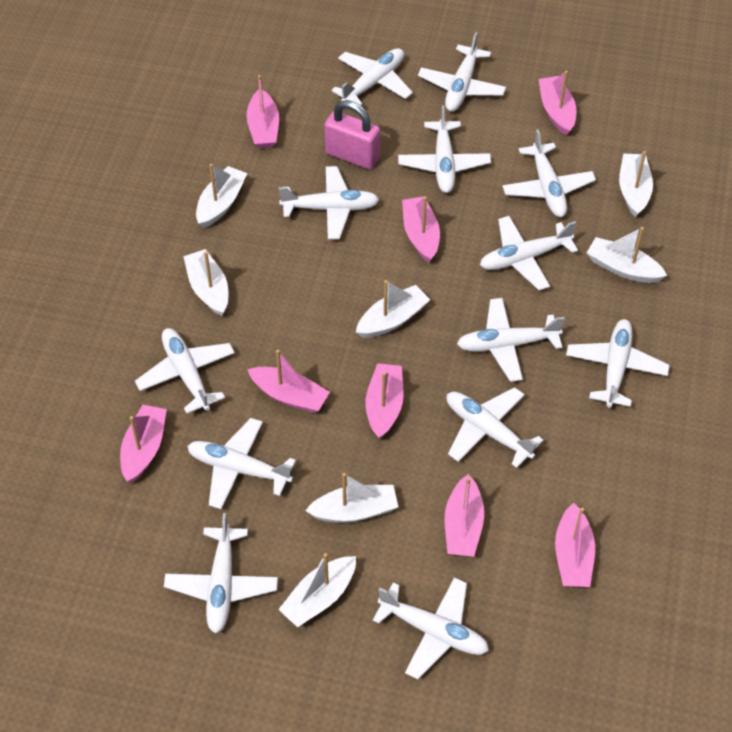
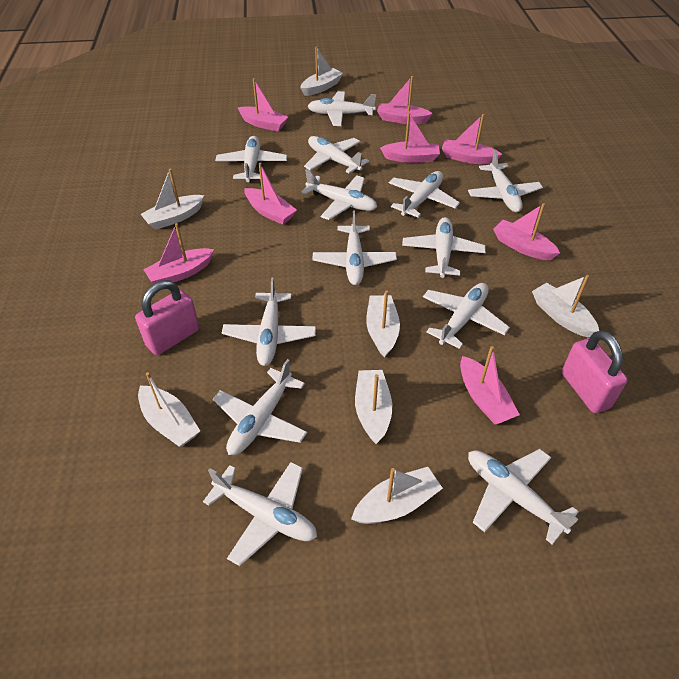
pink padlock: 1 -> 2

